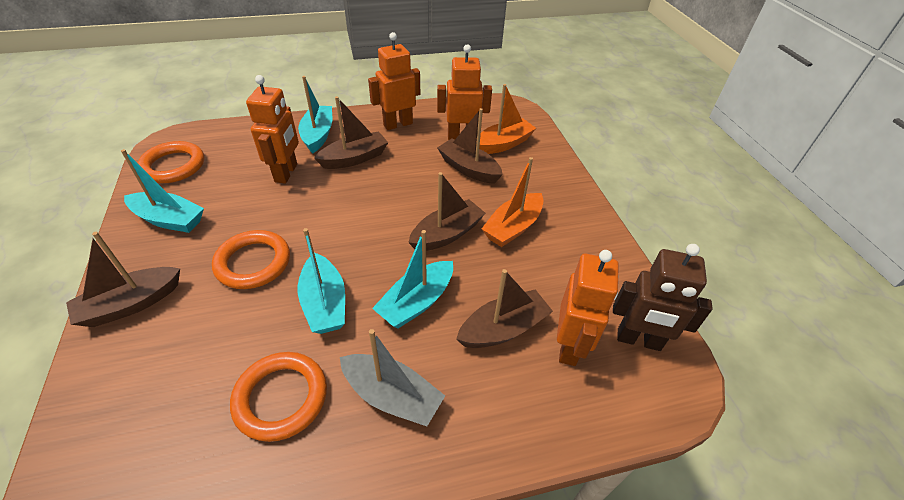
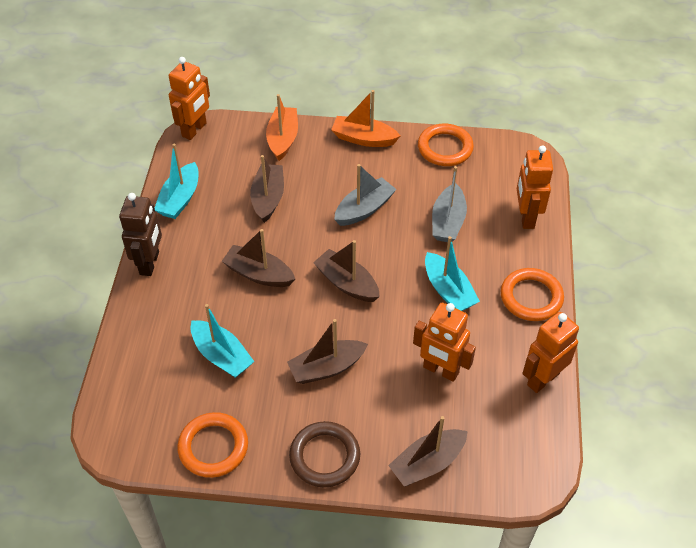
brown ring: 0 -> 1
grey boat: 1 -> 2
turquoise boat: 4 -> 3

